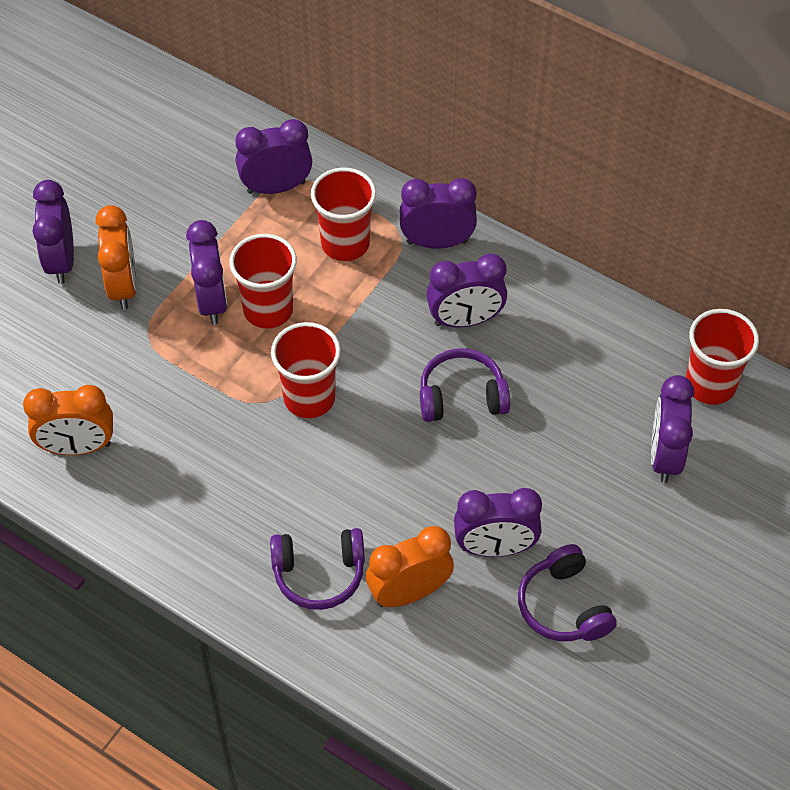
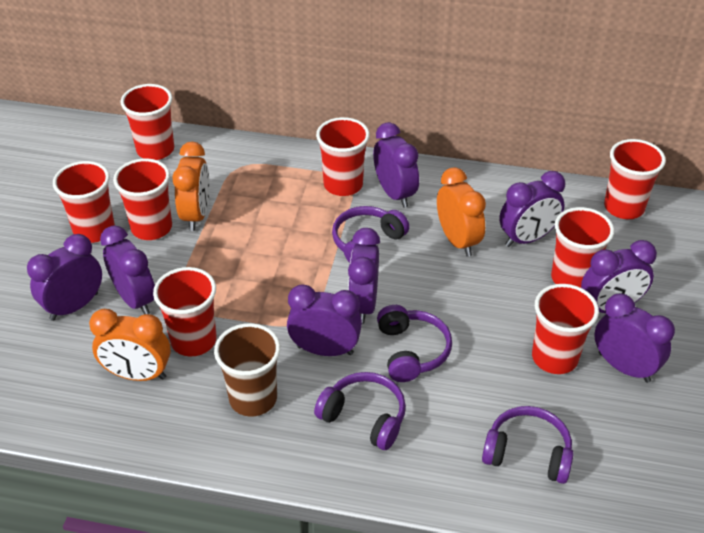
brown cup: 0 -> 1
purple clock: 7 -> 8
purple headphones: 3 -> 4
red cup: 4 -> 8

